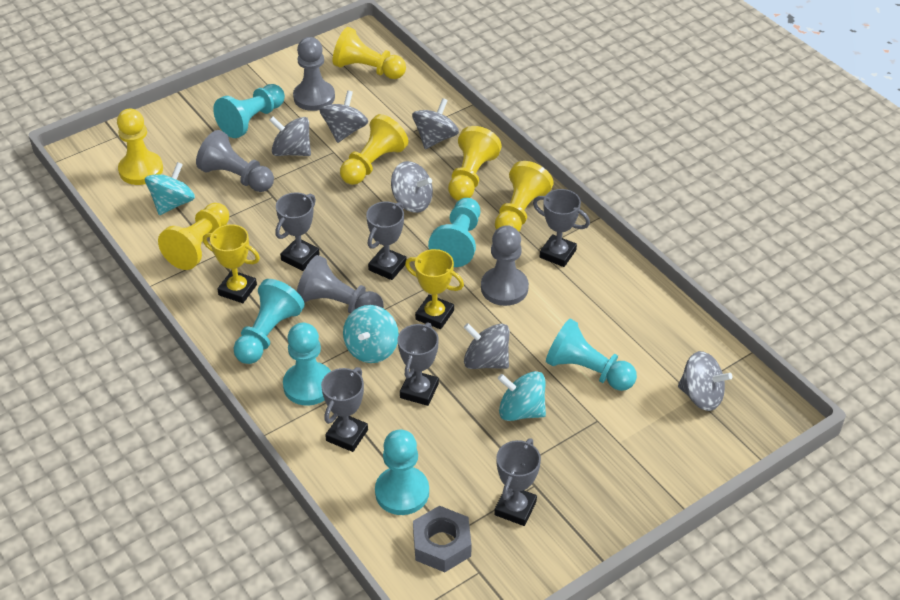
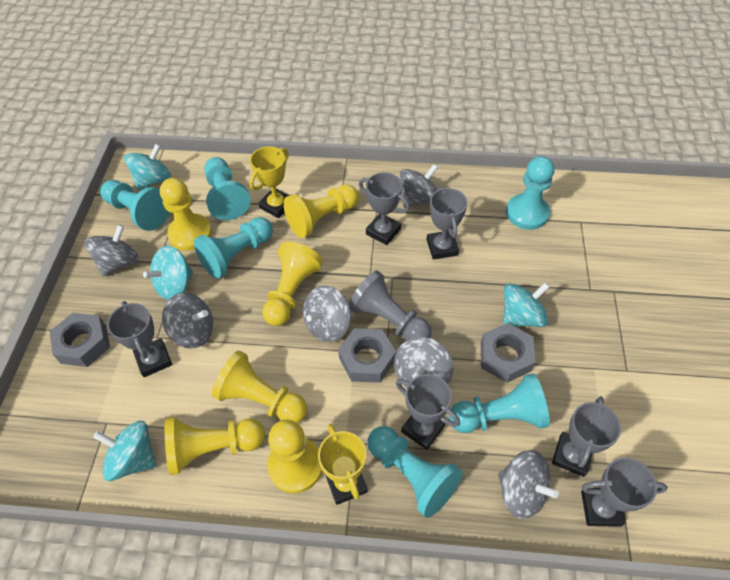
grey nut: 1 -> 3
grey pawn: 4 -> 1
turquoise spinning top: 3 -> 4

